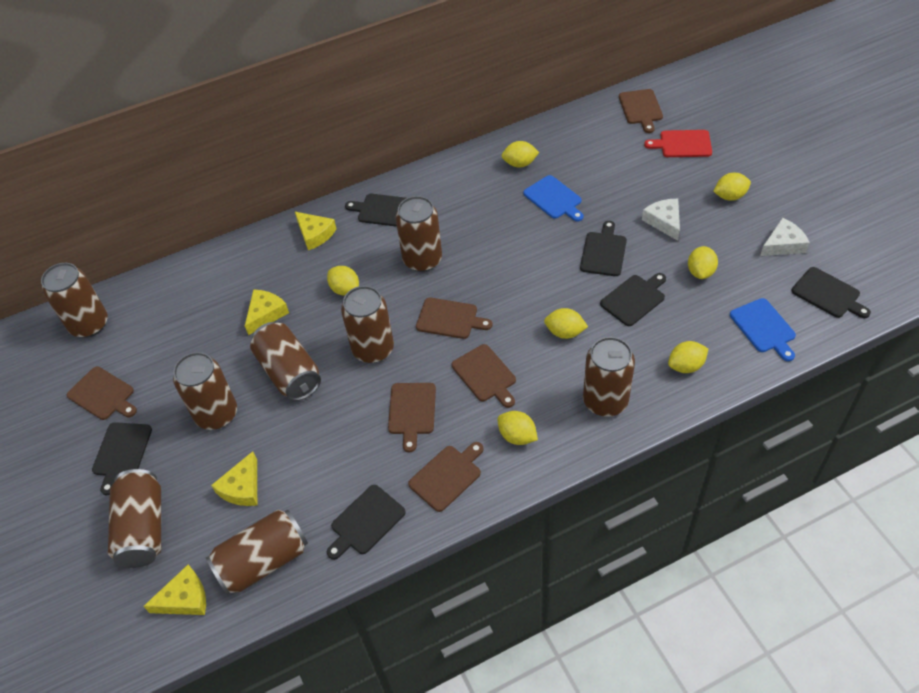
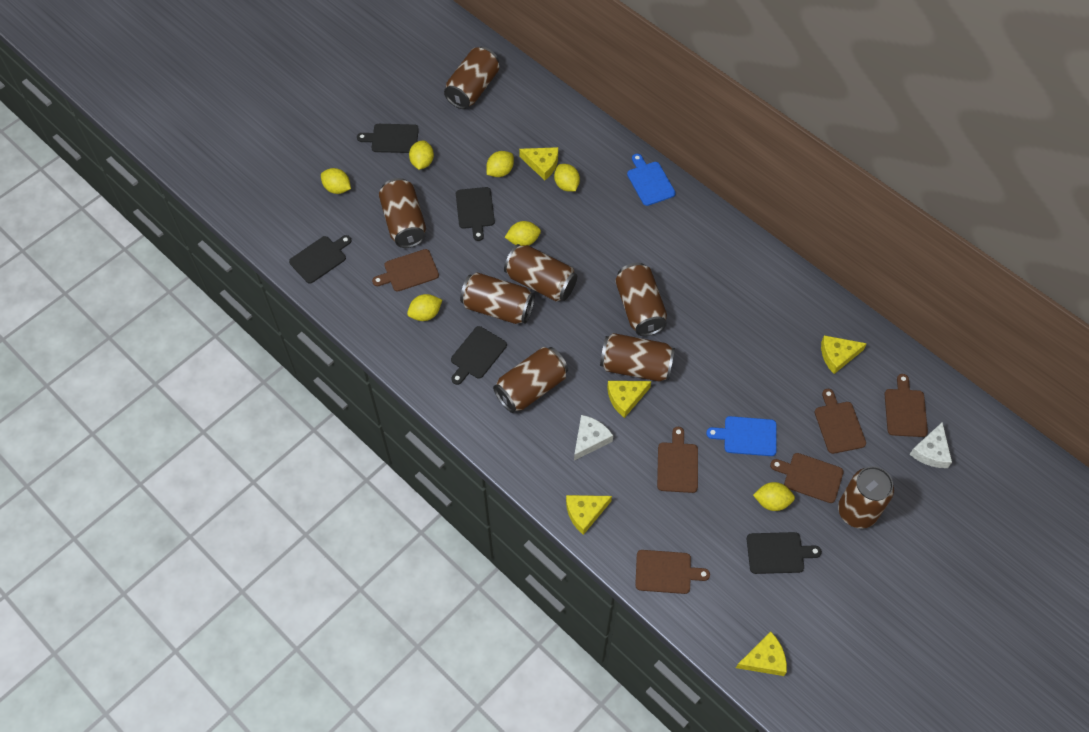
black cutting board: 6 -> 5
red cutting board: 1 -> 0
yellow cheese: 4 -> 5

